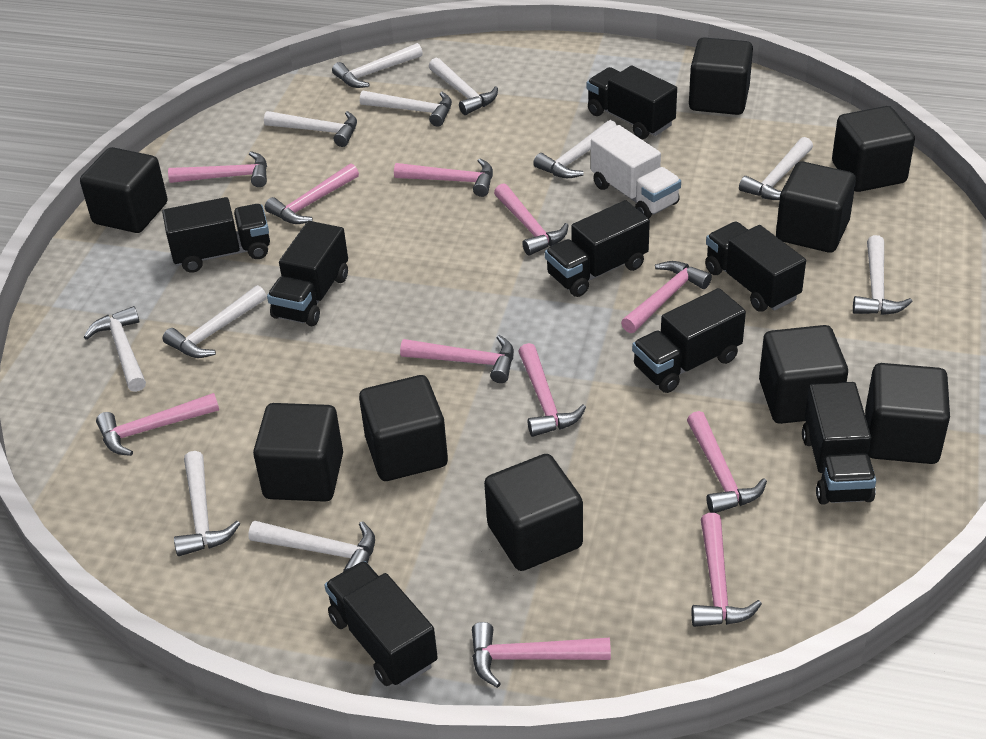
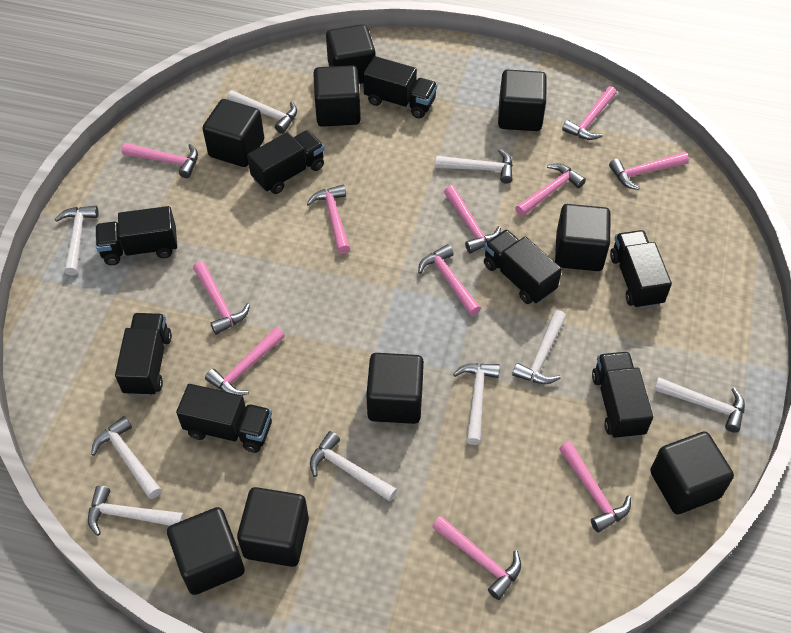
white hammer: 11 -> 9
white truck: 1 -> 0

